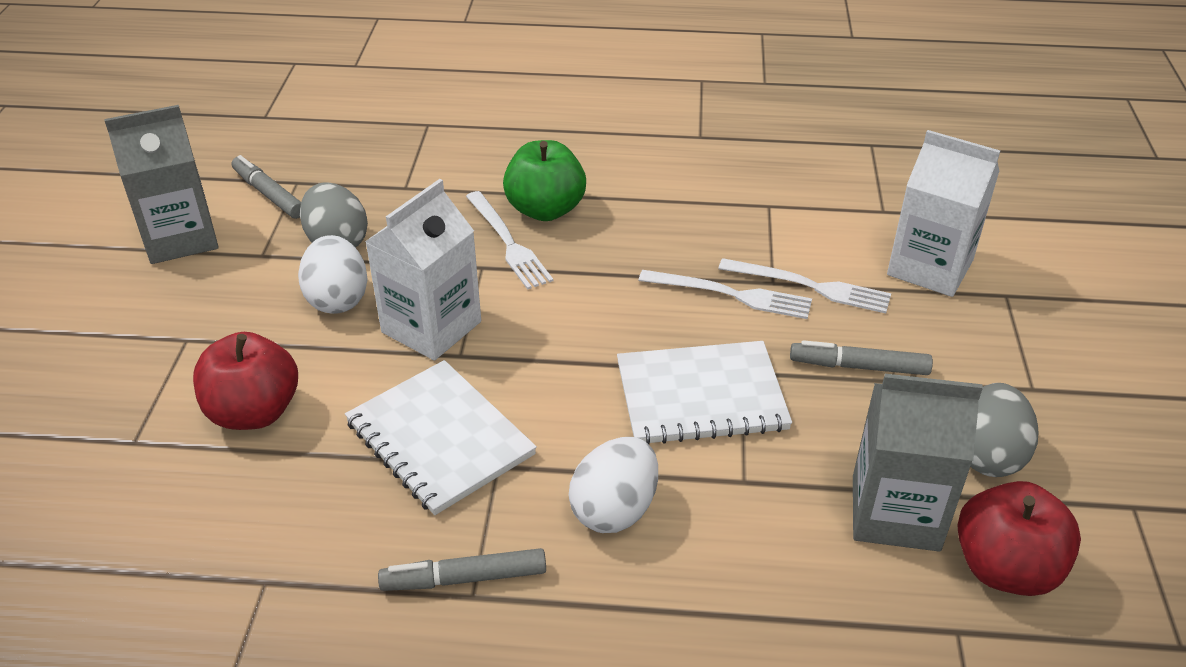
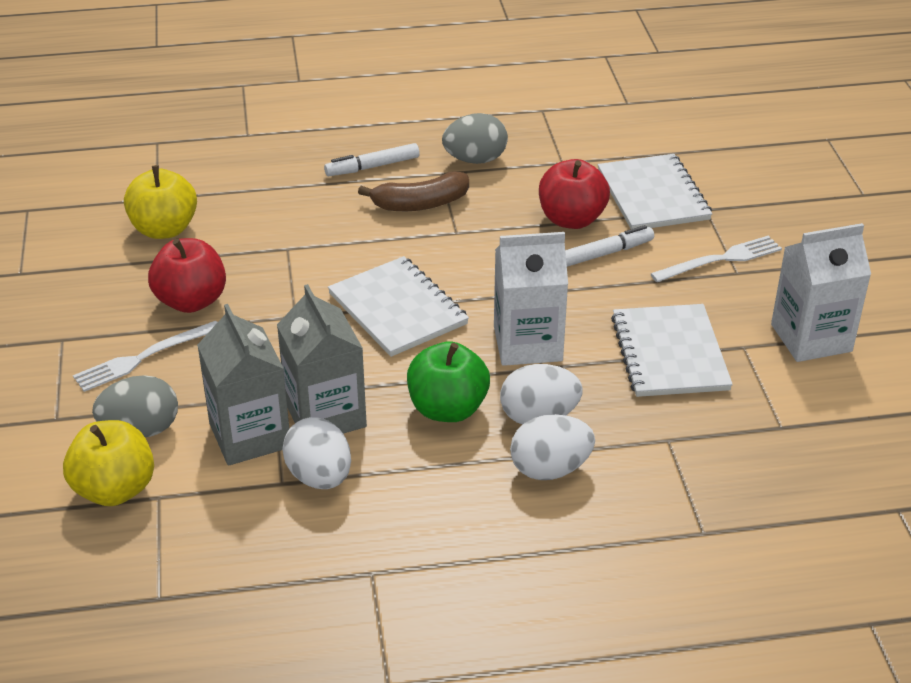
brown banana: 0 -> 1
grey marker: 3 -> 0
white egg: 2 -> 3
white fork: 3 -> 2
white marker: 0 -> 2
white notebook: 2 -> 3
yellow apple: 0 -> 2

